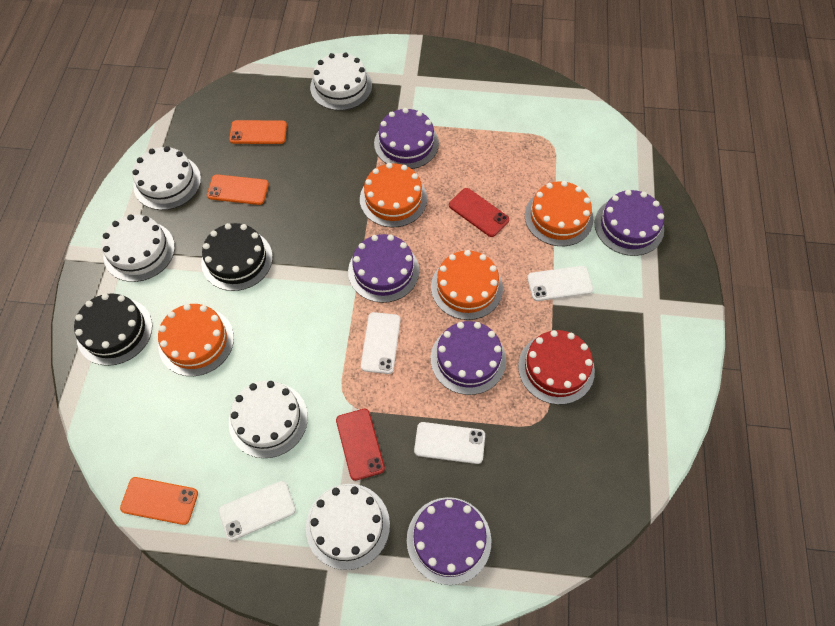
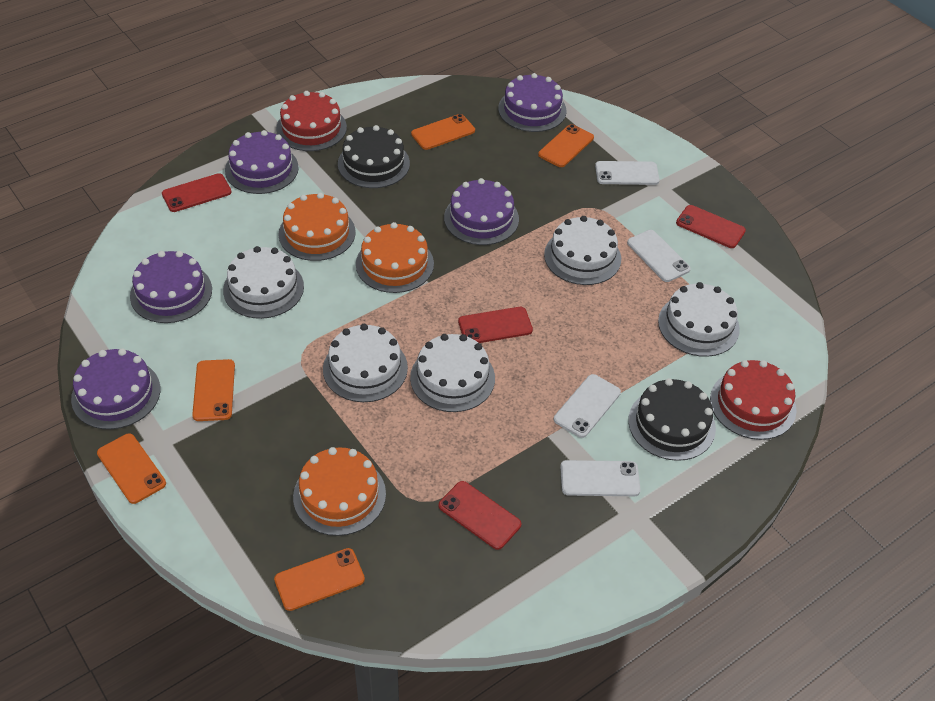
orange cake: 4 -> 3
orange phone: 3 -> 5
red cake: 1 -> 2
red phone: 2 -> 4

